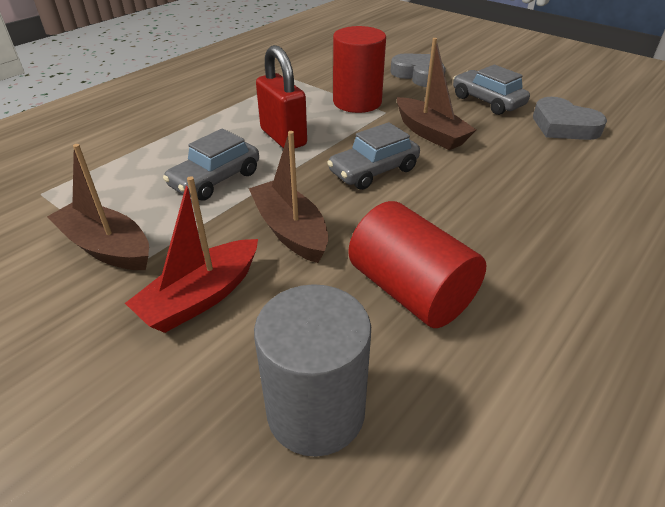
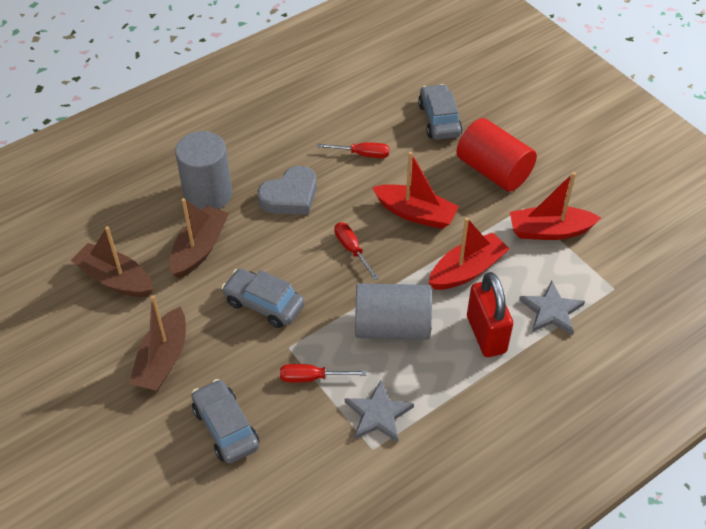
grey cylinder: 1 -> 2
grey heart: 2 -> 1
grey star: 0 -> 2
red boat: 1 -> 3
red cylinder: 2 -> 1
red screwdriver: 0 -> 3

